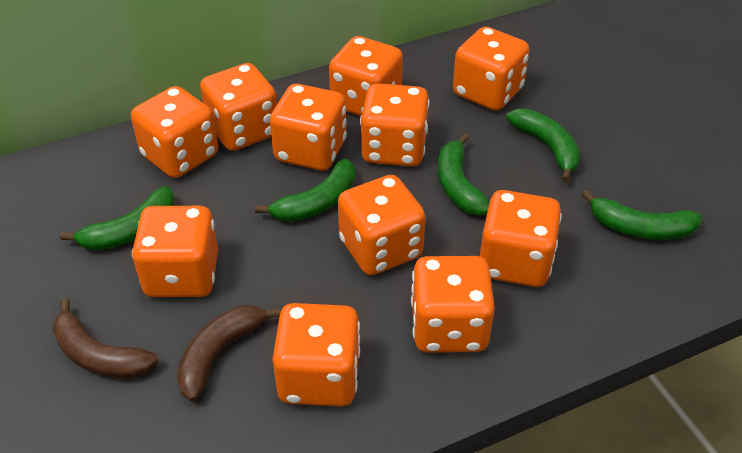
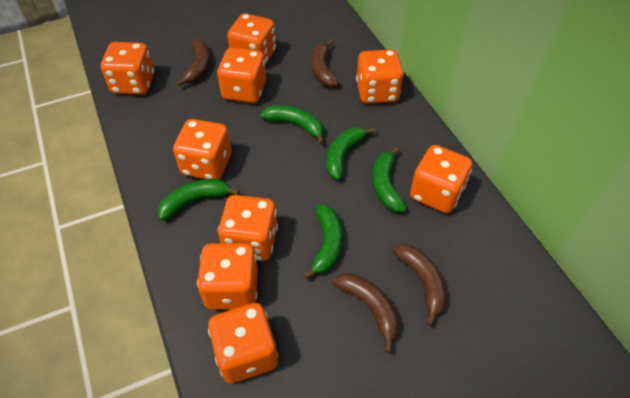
brown banana: 2 -> 4
orange dice: 11 -> 9

